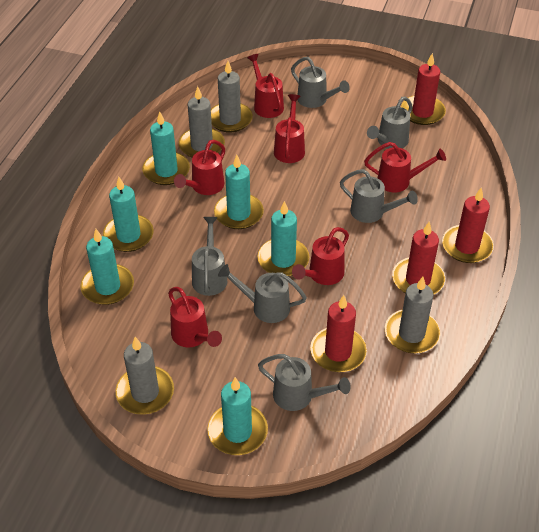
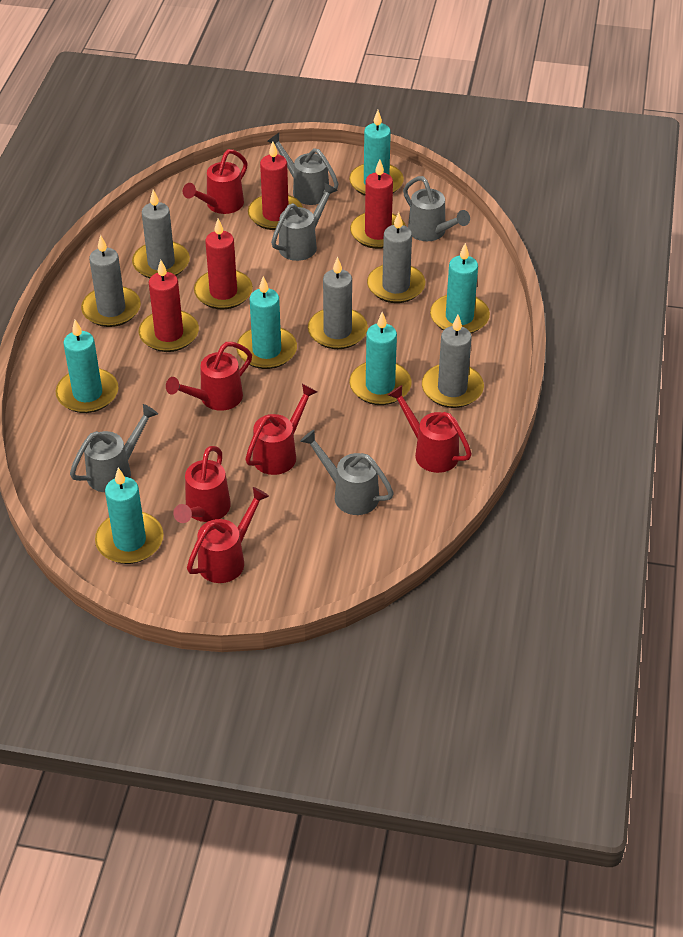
grey candle: 4 -> 5
grey watering can: 6 -> 5

